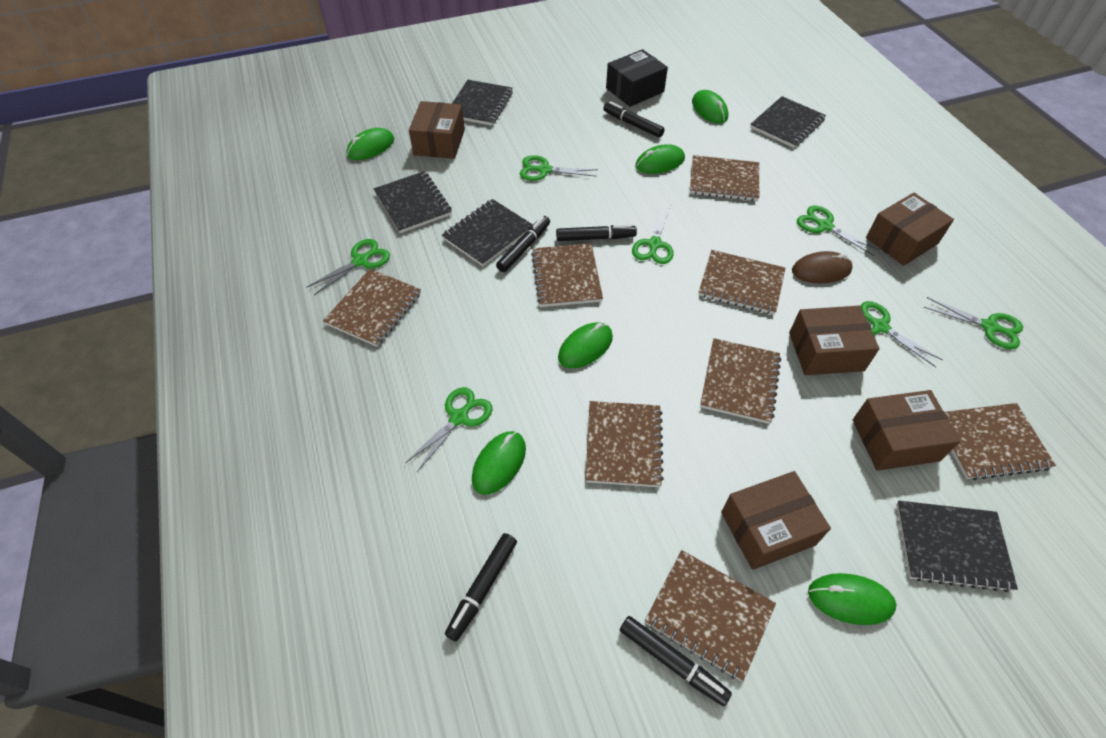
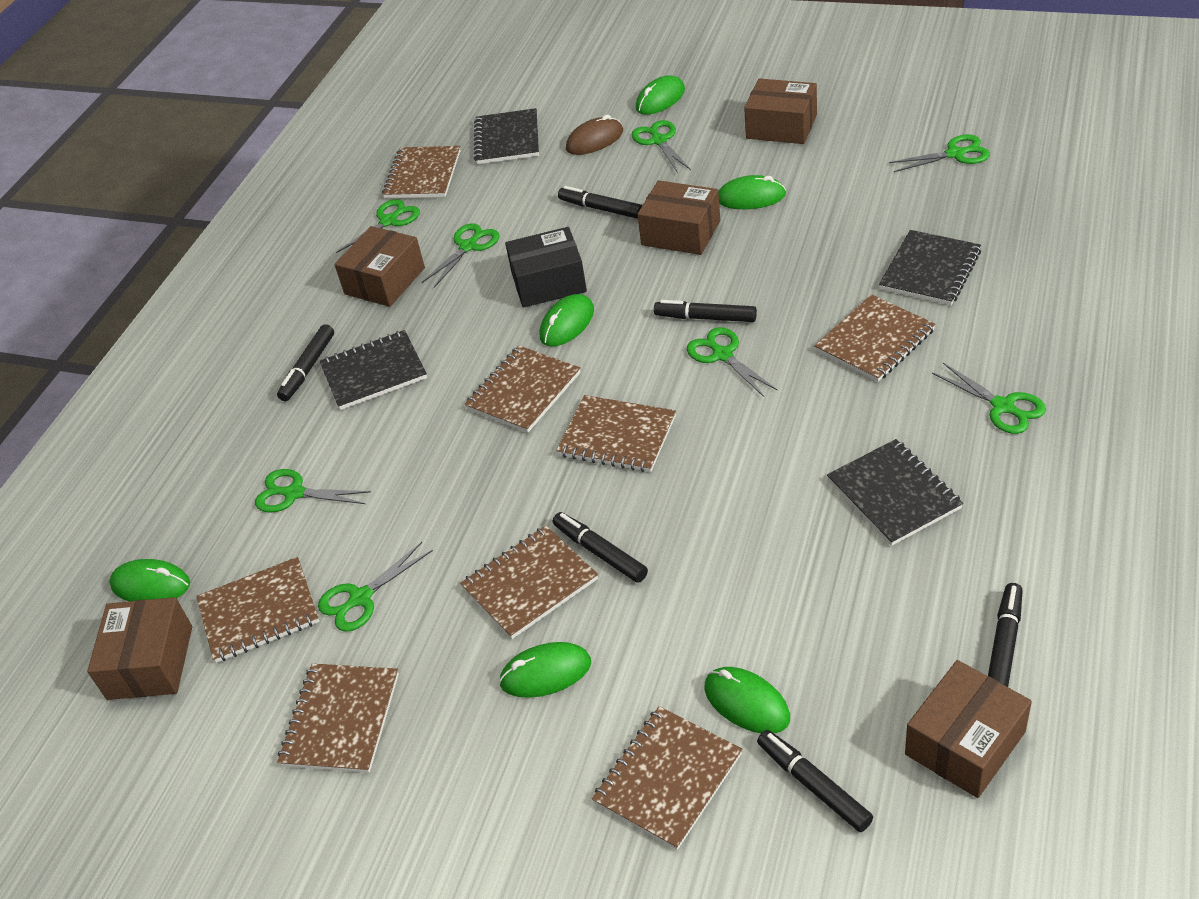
black marker: 5 -> 6
black notebook: 5 -> 4
green scissors: 7 -> 8

